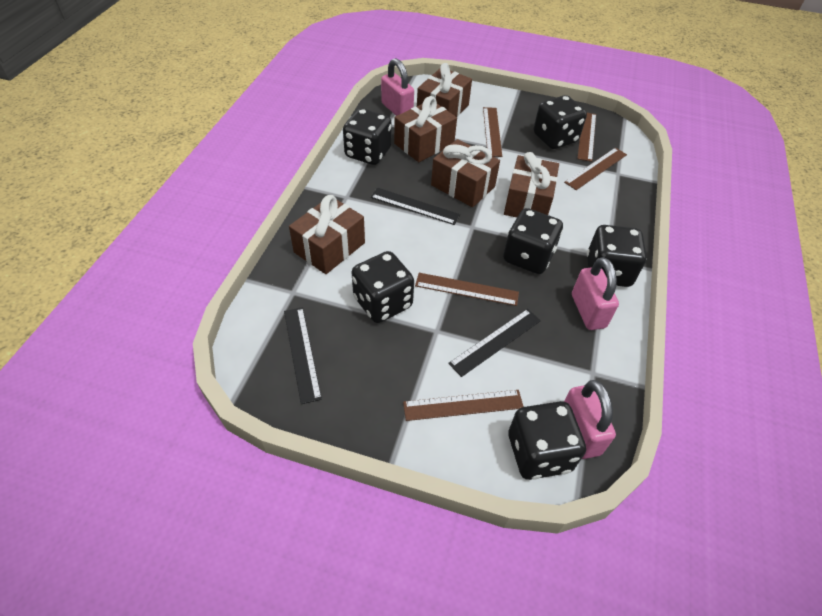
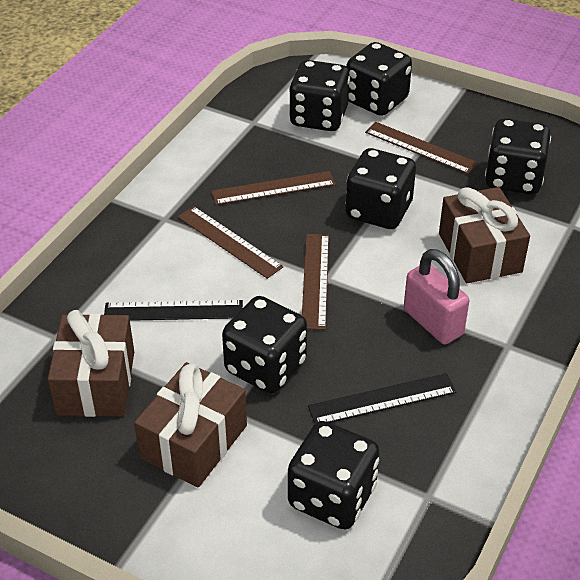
black ruler: 3 -> 2
brown gift: 5 -> 3
brown ruler: 5 -> 4
pink padlock: 3 -> 1

